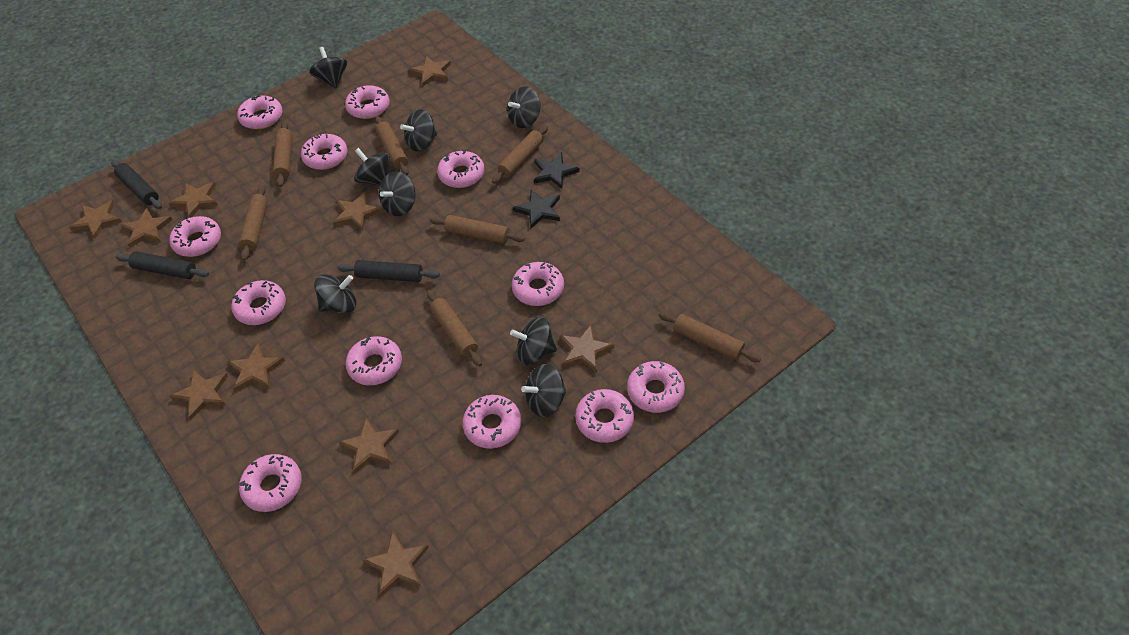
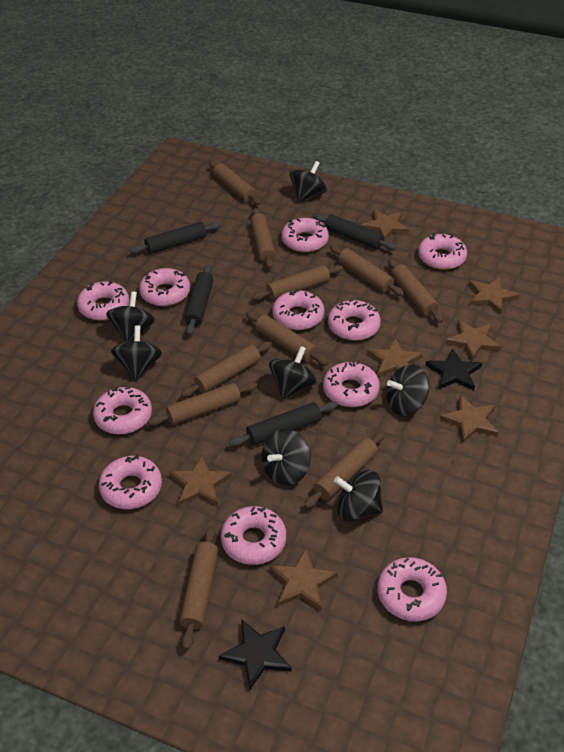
black rolling pin: 3 -> 4
black spinning top: 8 -> 7
brown rolling pin: 7 -> 10
brown star: 10 -> 7
pink donut: 12 -> 11

